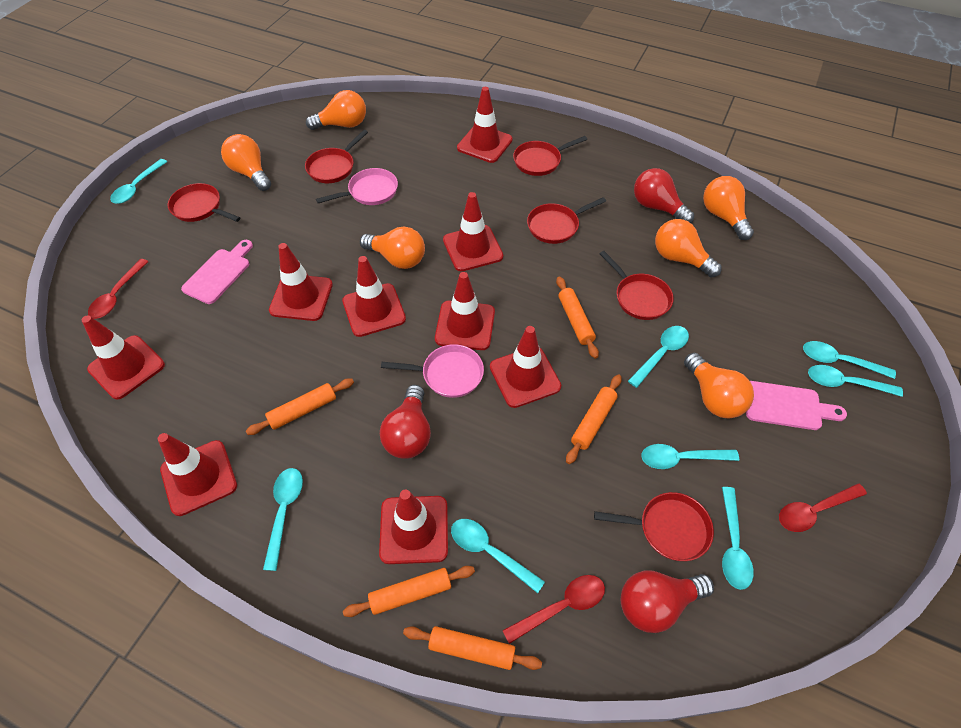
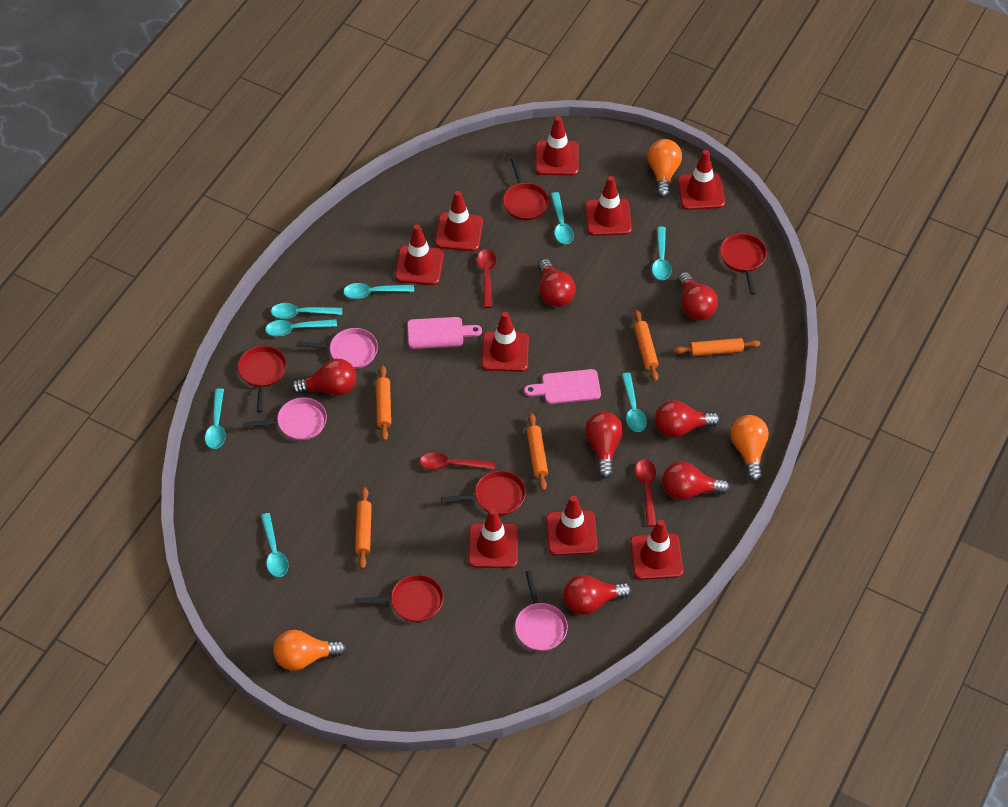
orange light bulb: 6 -> 3
pink pan: 2 -> 3
red light bulb: 3 -> 7
red pan: 6 -> 5

